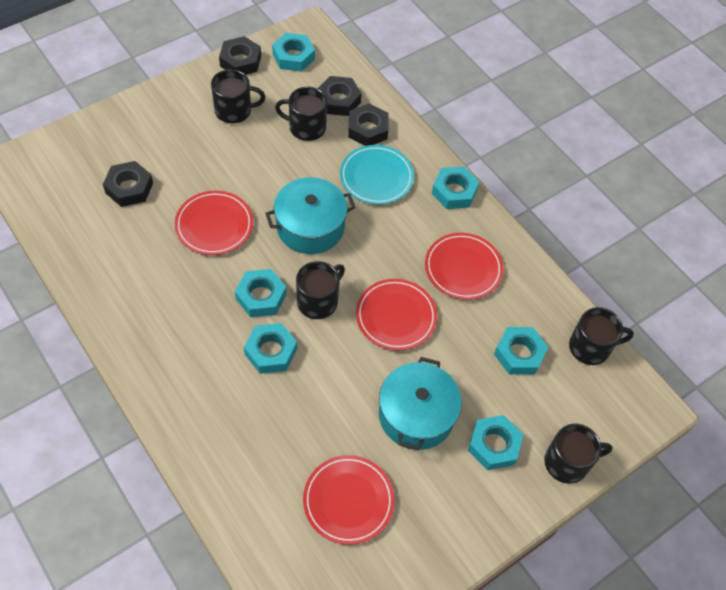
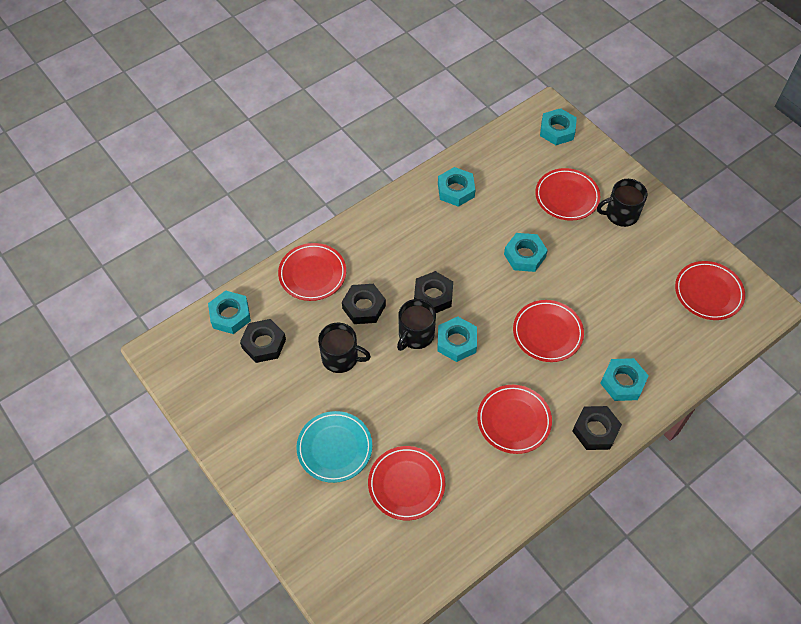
black mug: 5 -> 3
red plate: 4 -> 6
turquoise pot: 2 -> 0

